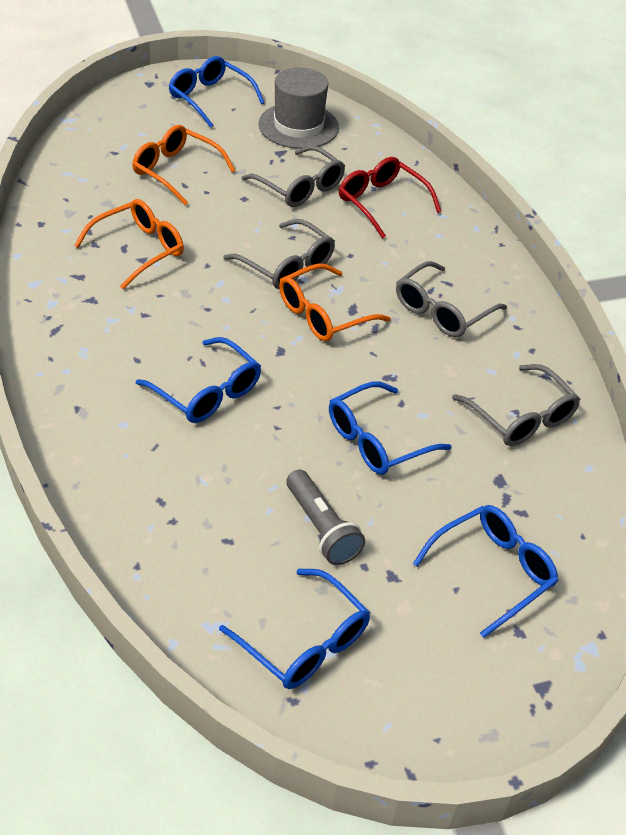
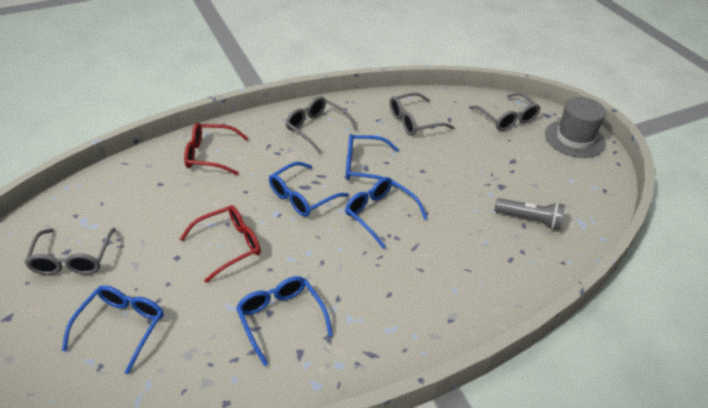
orange glasses: 3 -> 0
red glasses: 1 -> 2

